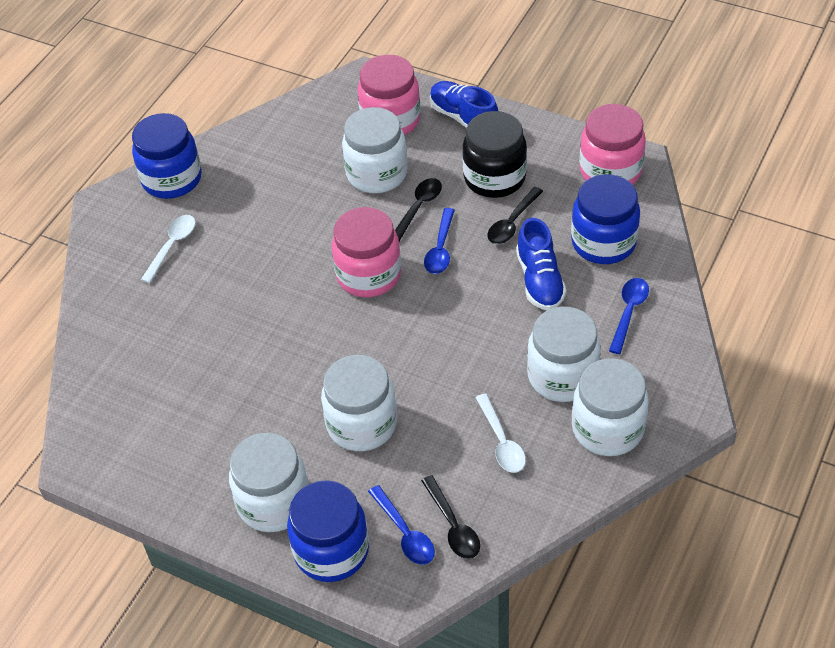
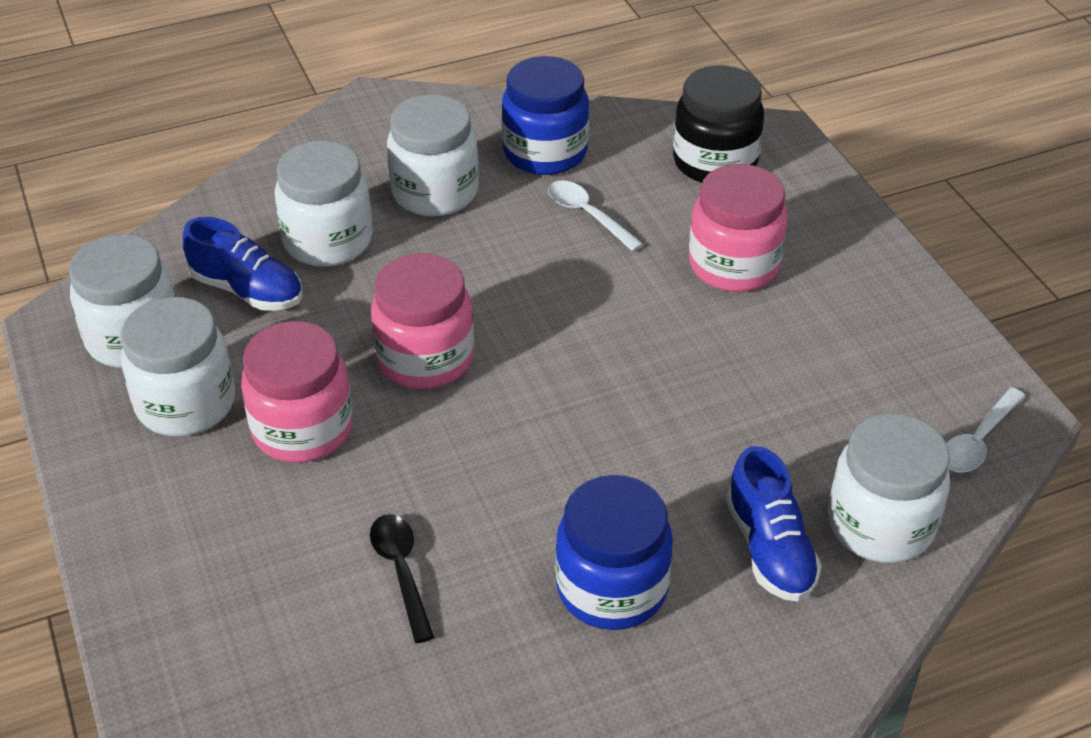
black spoon: 3 -> 1
blue jar: 3 -> 2
blue spoon: 3 -> 0

